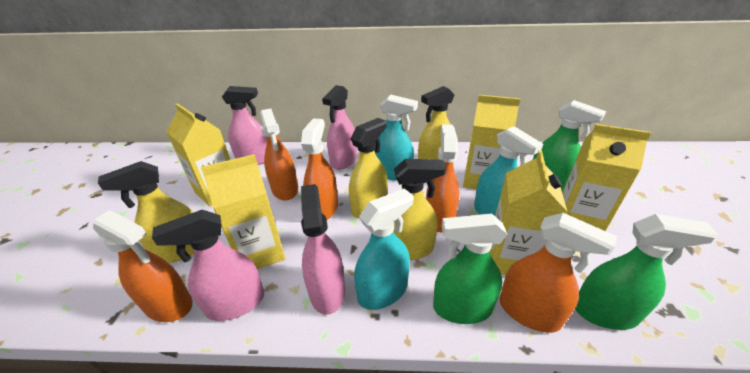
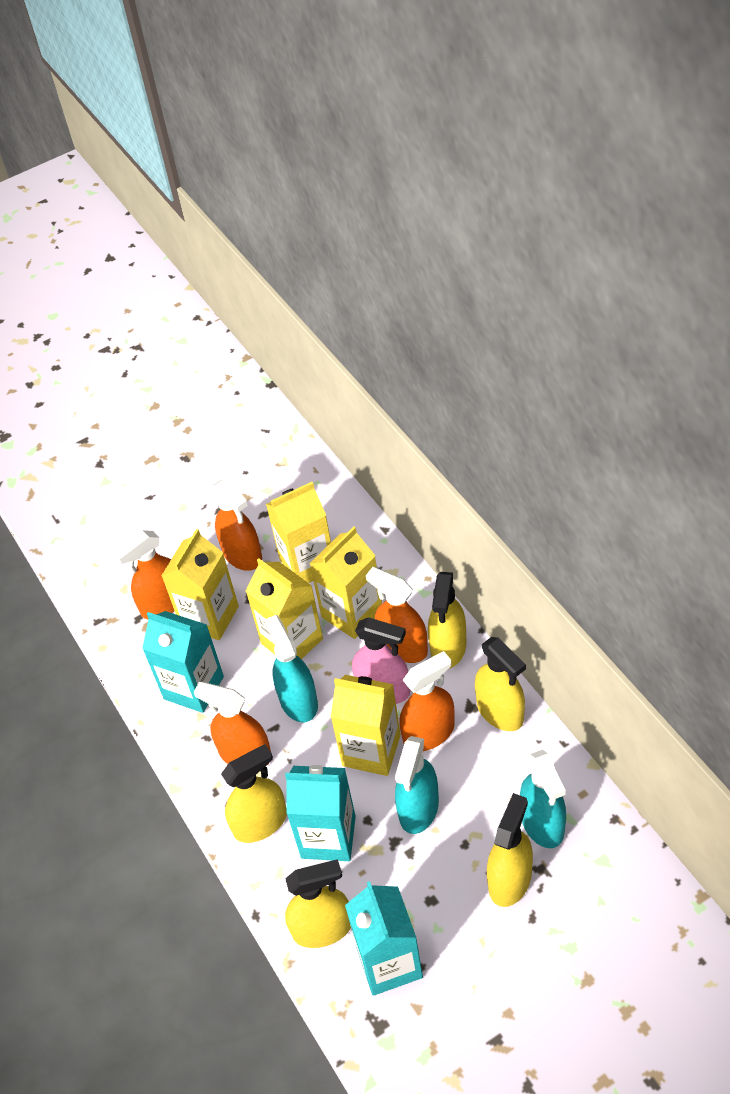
green spray bottle: 3 -> 0
pink spray bottle: 4 -> 1
turquoise carton: 0 -> 3
yellow spray bottle: 4 -> 5

